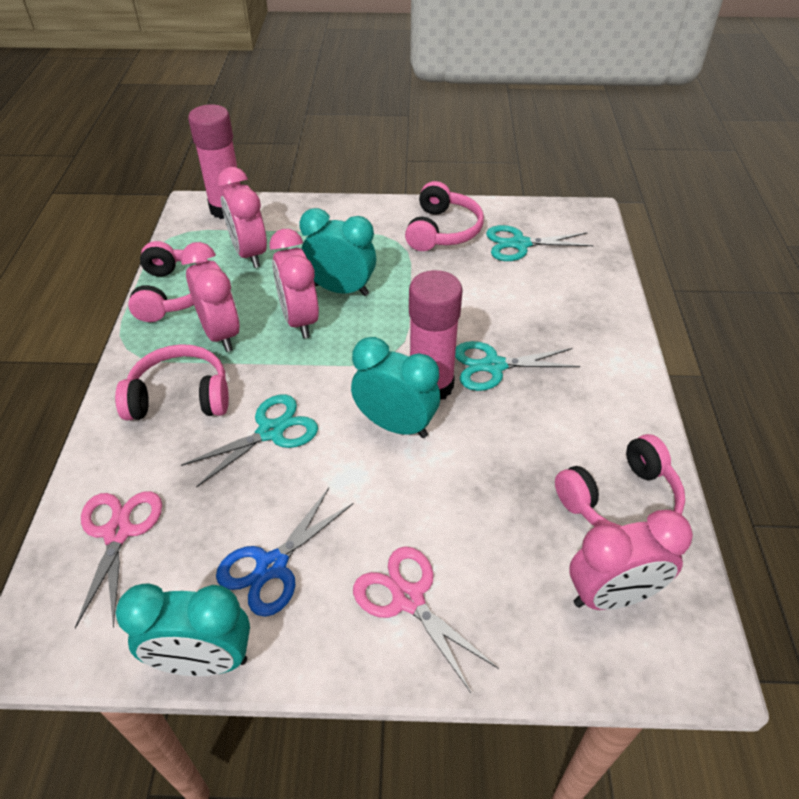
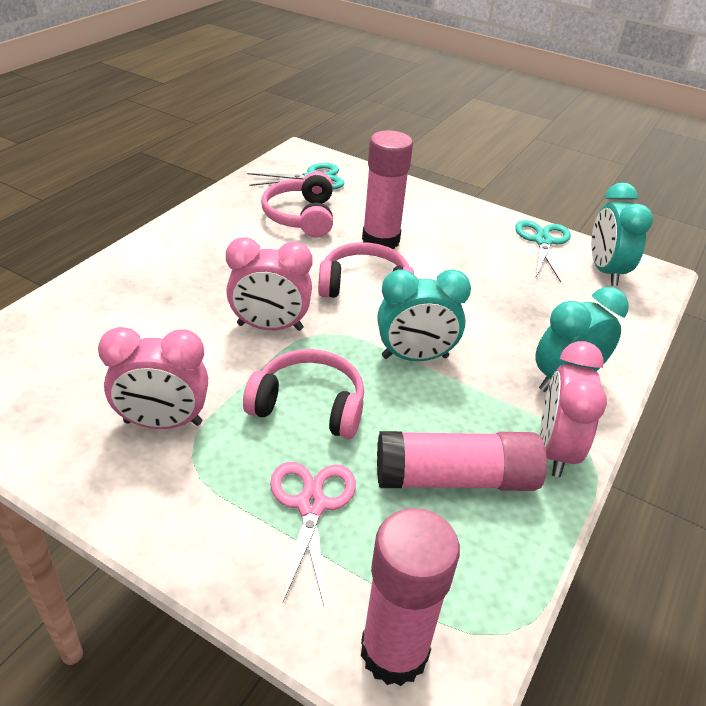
blue scissors: 1 -> 0
pink clock: 4 -> 3
pink glue stick: 2 -> 3
pink headphones: 4 -> 3
pink scissors: 2 -> 1
turquoise scissors: 3 -> 2

